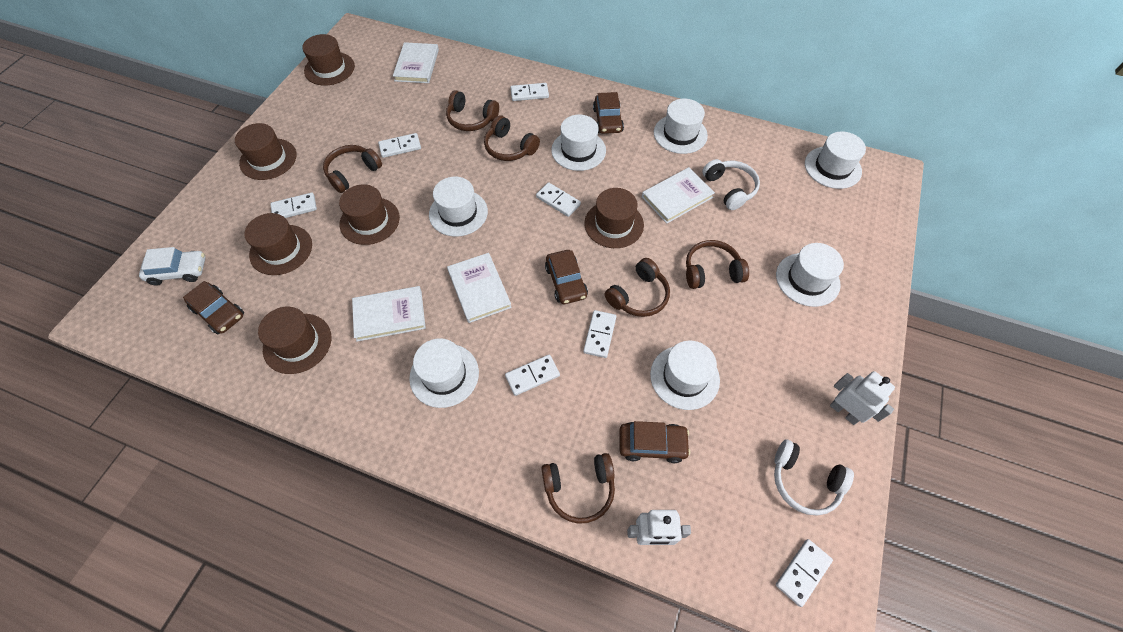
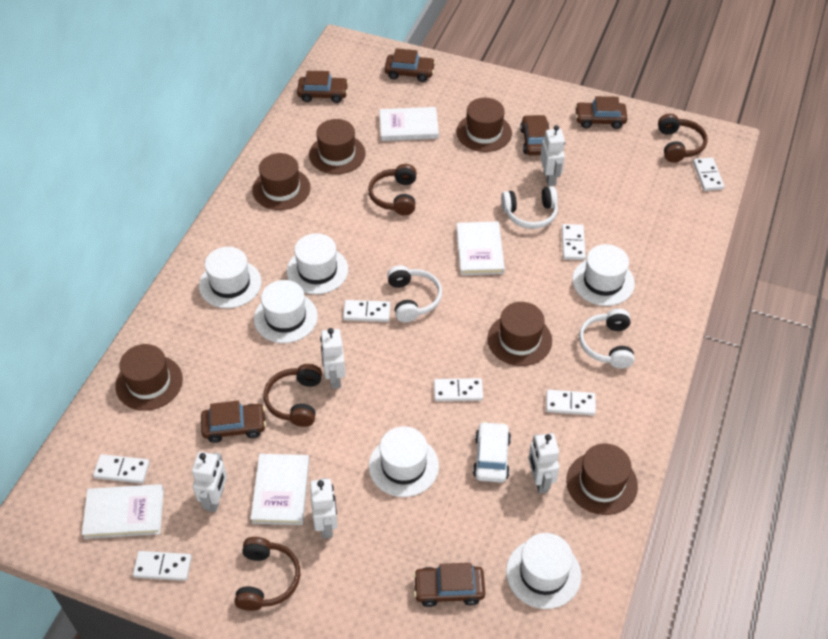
brown car: 4 -> 6
brown headphones: 6 -> 4
white hat: 7 -> 6
white headphones: 2 -> 3
white robot: 2 -> 5

